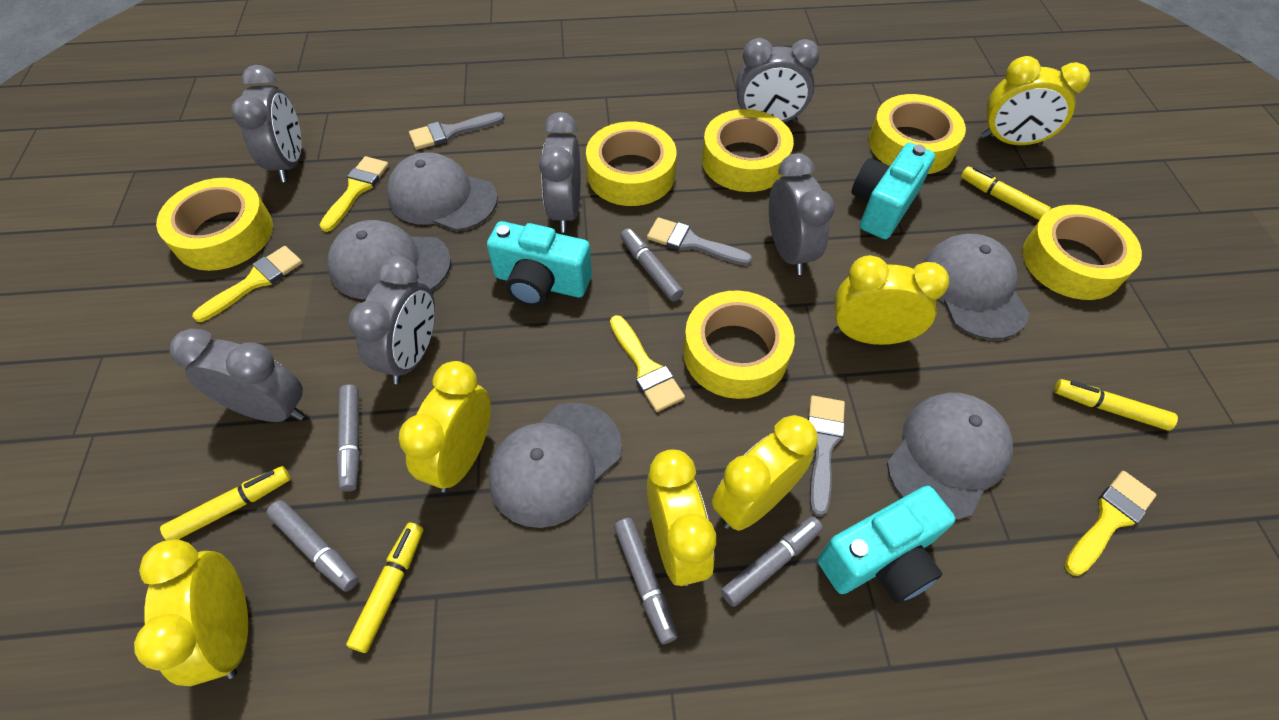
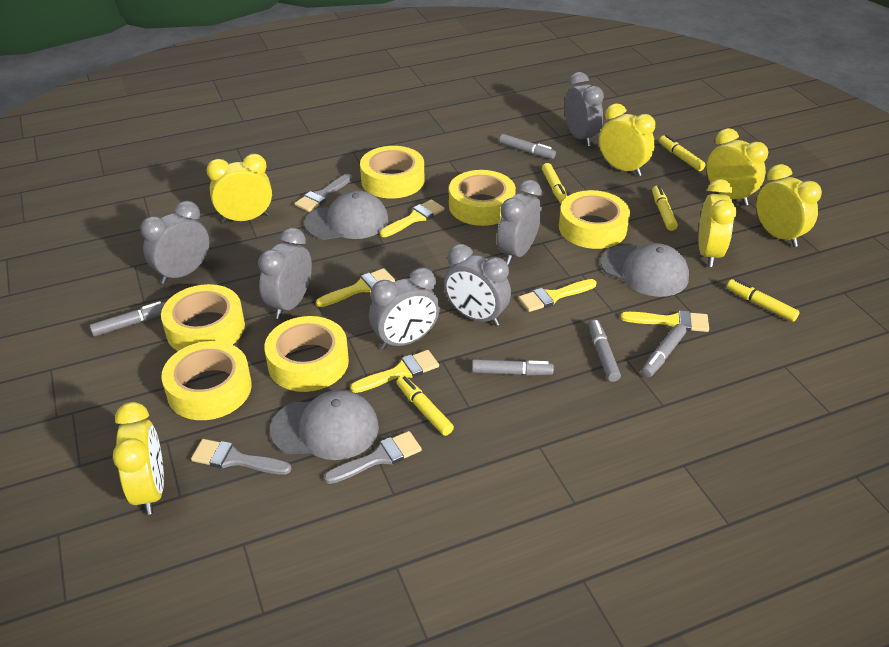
grey cap: 5 -> 3
turquoise camera: 3 -> 0
yellow brush: 4 -> 5
yellow marker: 4 -> 5

